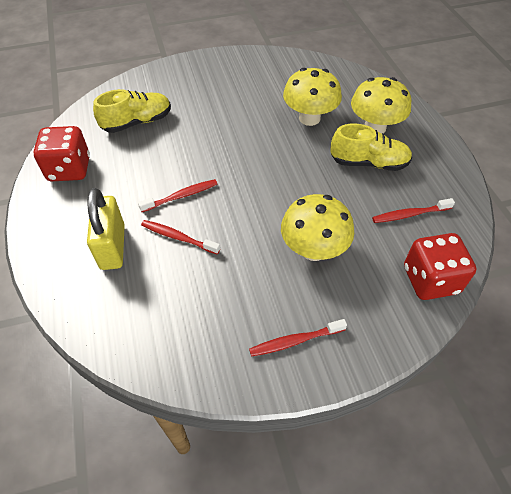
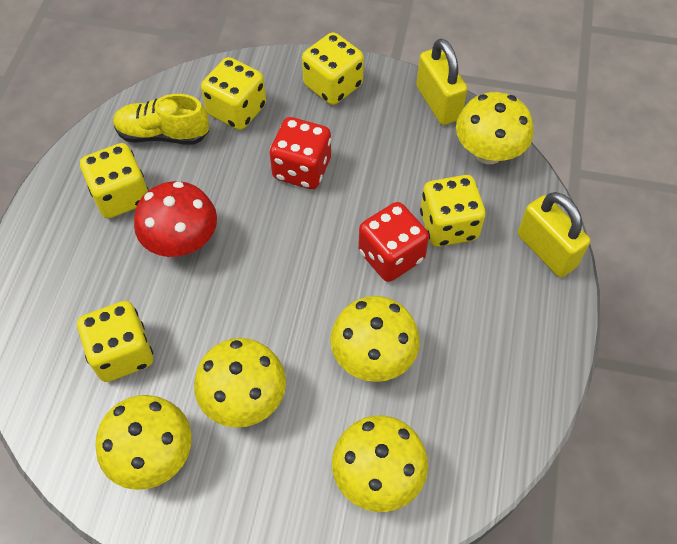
red mushroom: 0 -> 1
red toothbrush: 4 -> 0
yellow dice: 0 -> 5
yellow mushroom: 3 -> 5
yellow padlock: 1 -> 2
yellow shoe: 2 -> 1

